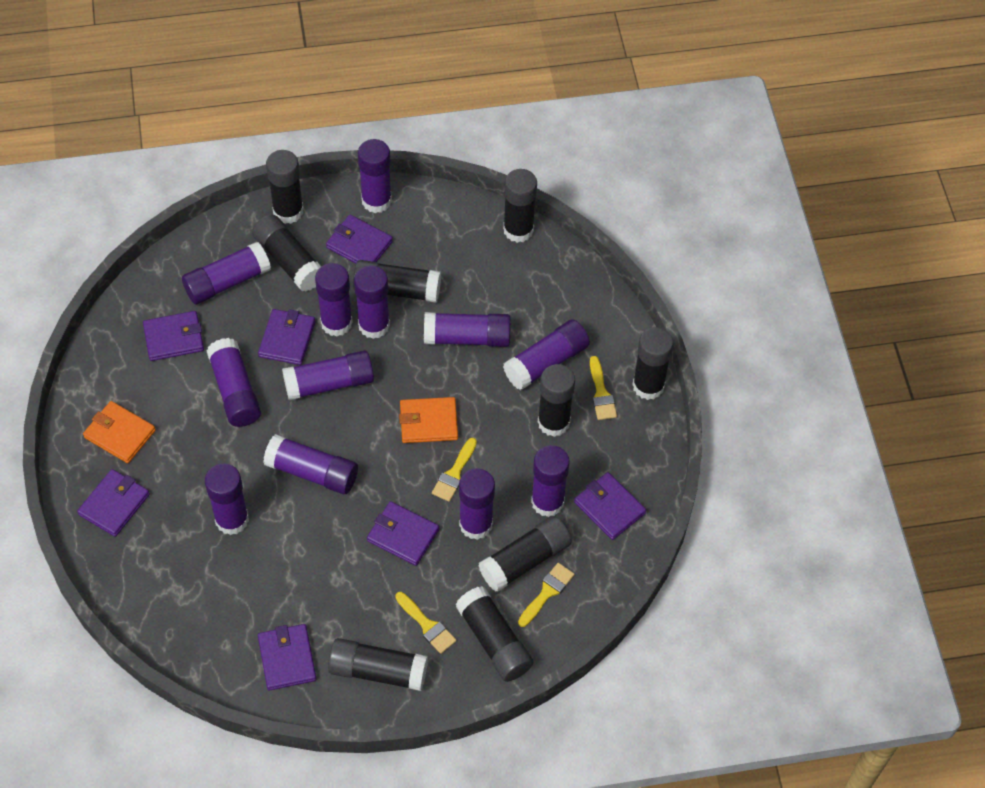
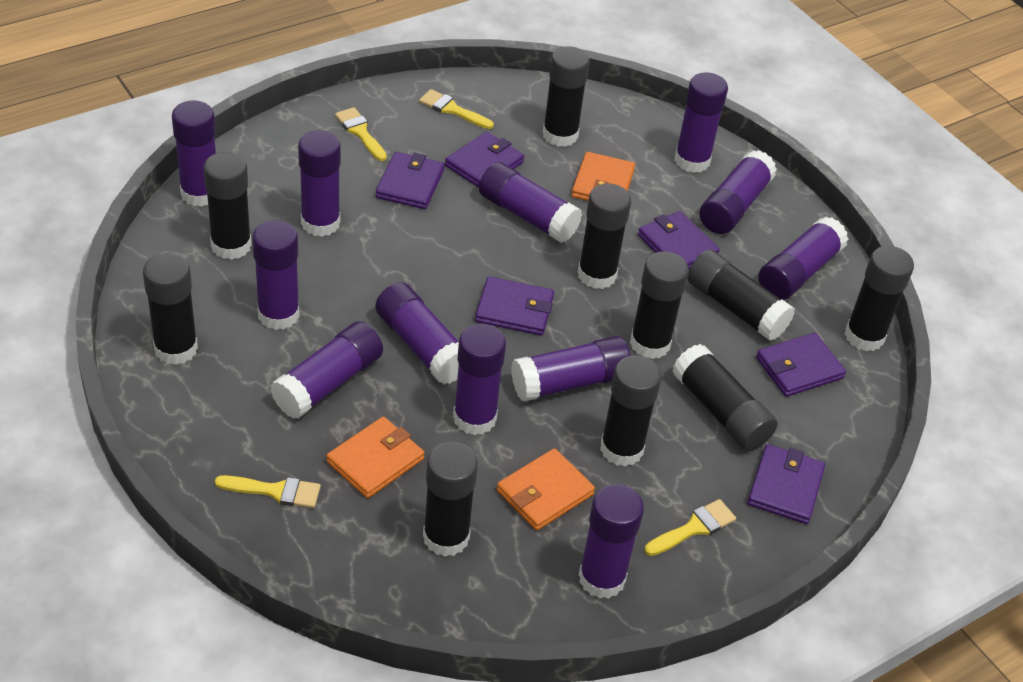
black glue stick: 9 -> 10
orange wallet: 2 -> 3
purple wallet: 7 -> 6

